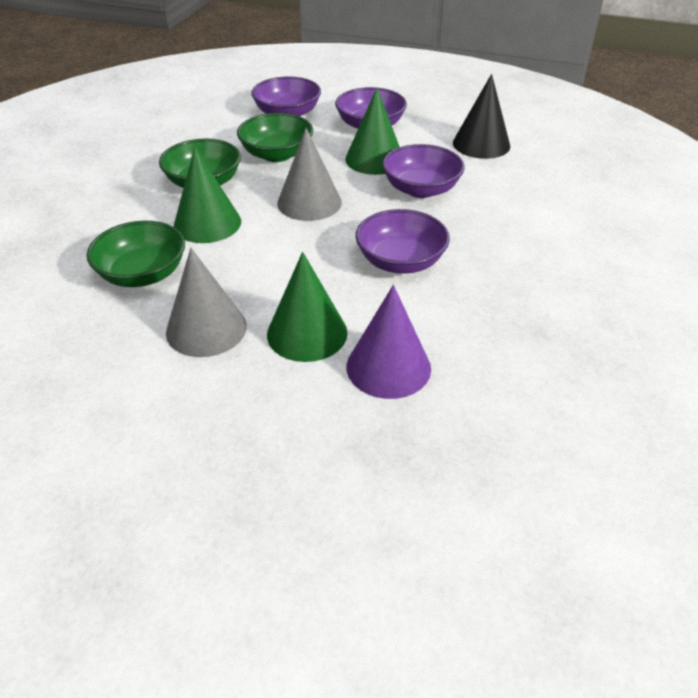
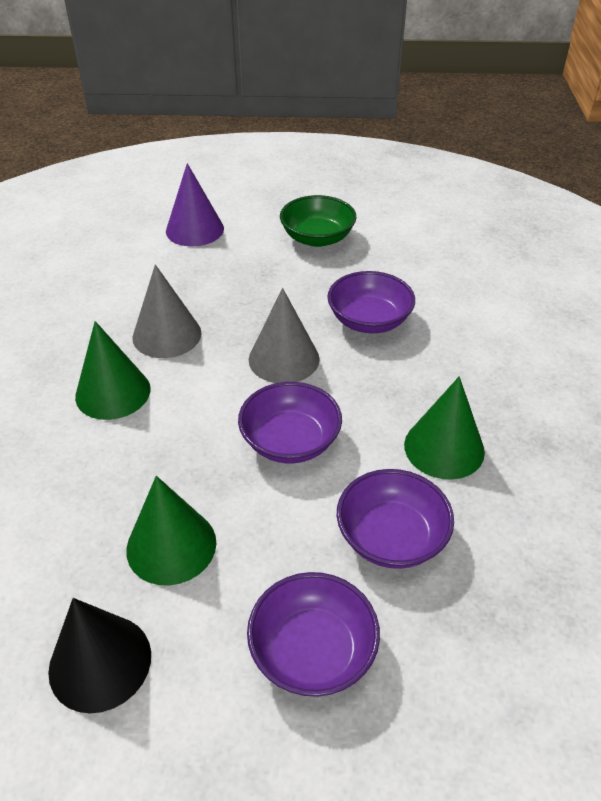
green bowl: 3 -> 1

